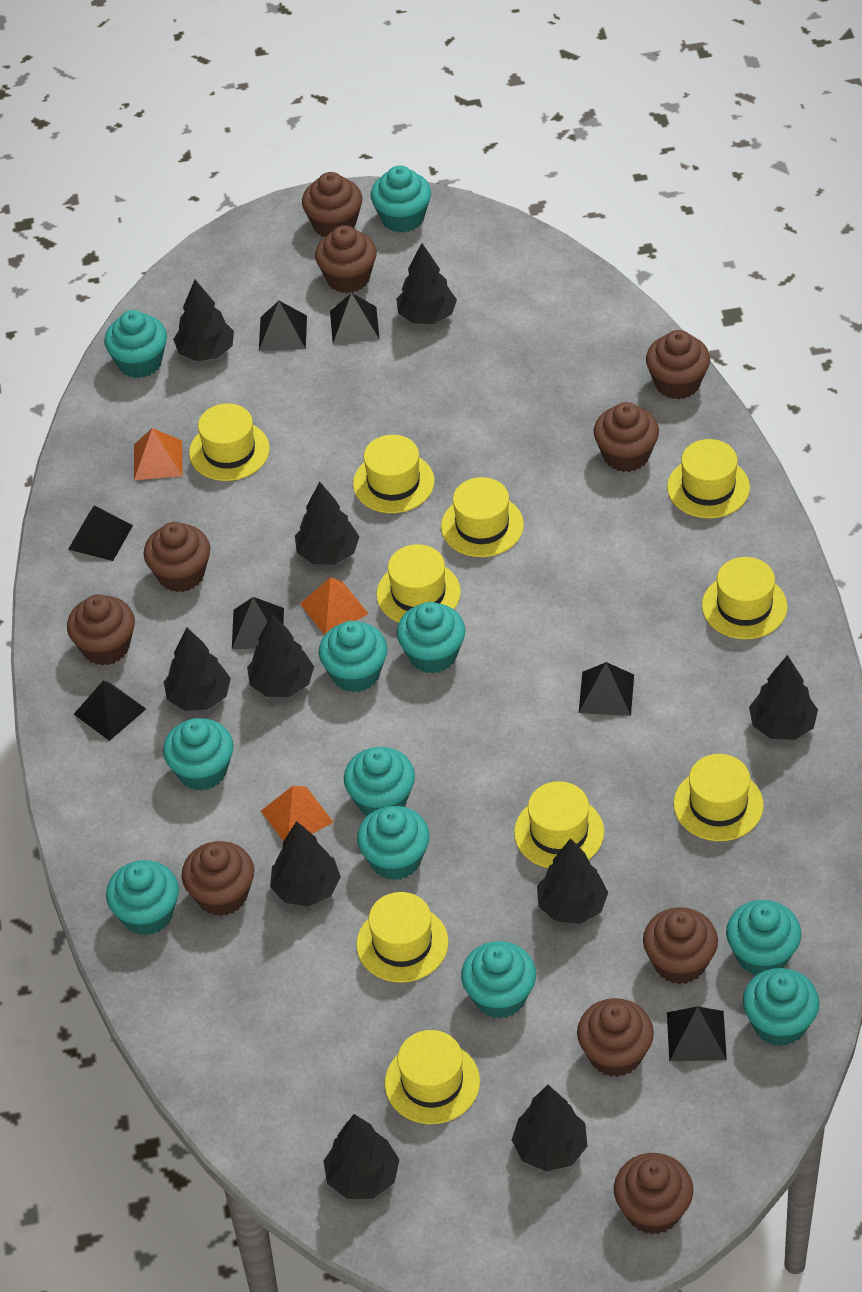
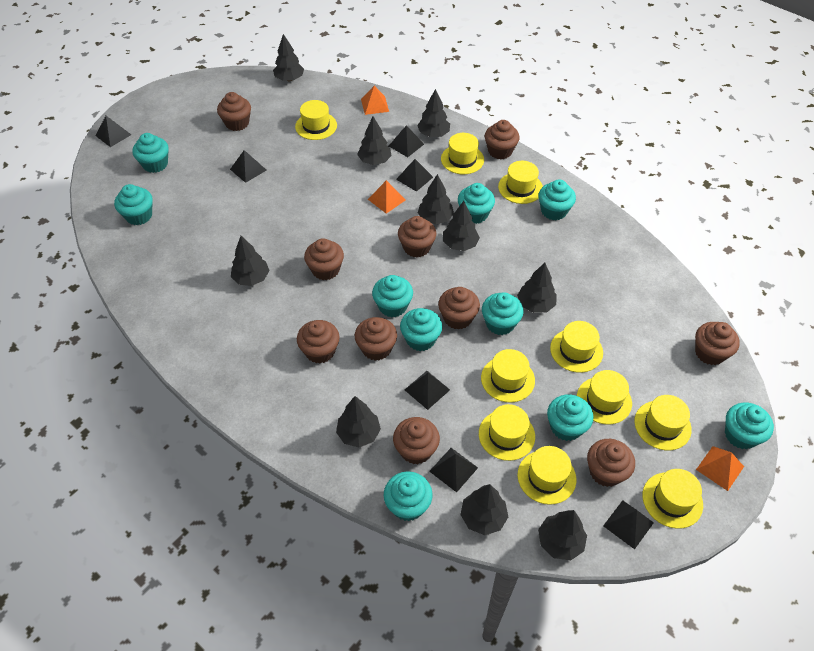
turquoise cupcake: 11 -> 10

